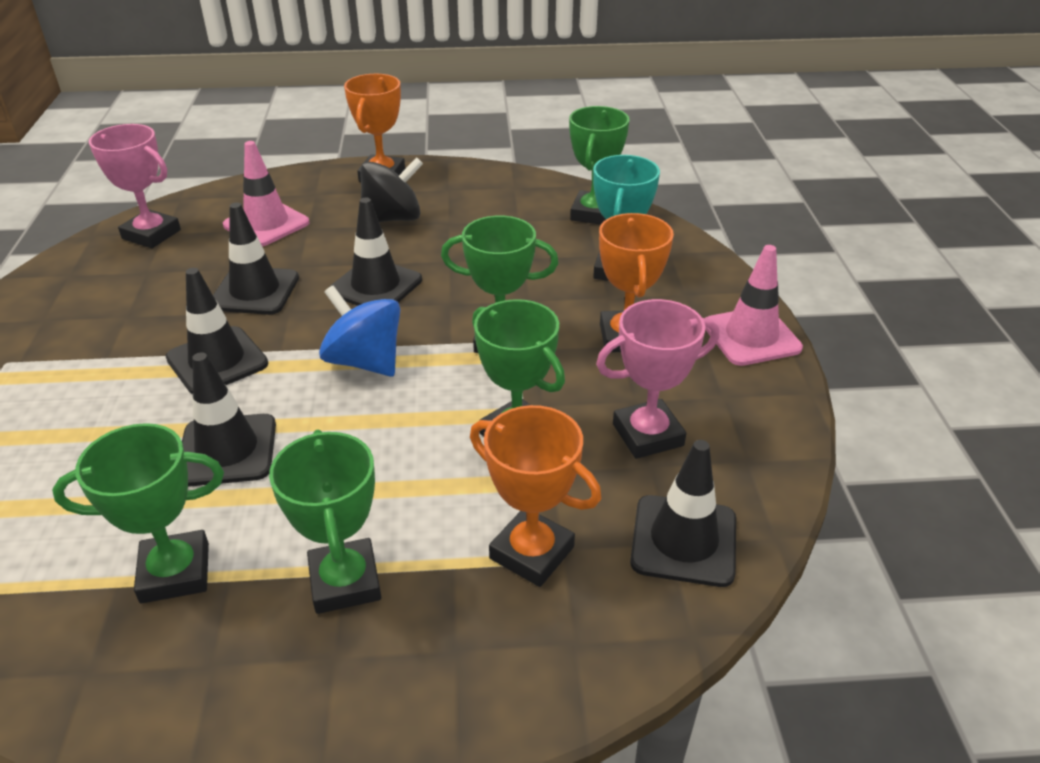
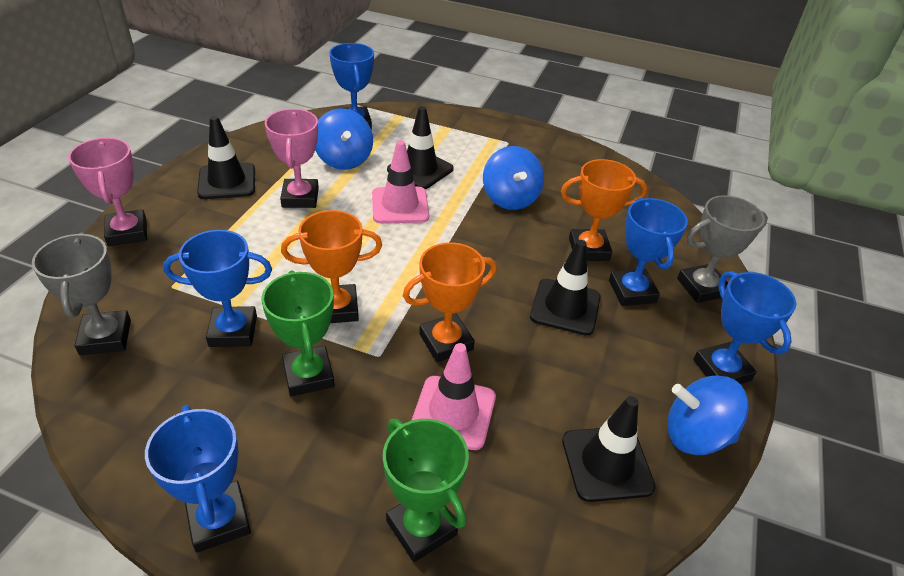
black spinning top: 1 -> 0
black traffic cone: 5 -> 4
blue spinning top: 1 -> 3
blue trophy: 0 -> 5
green trophy: 5 -> 2
grey trophy: 0 -> 2
turquoise trophy: 1 -> 0

